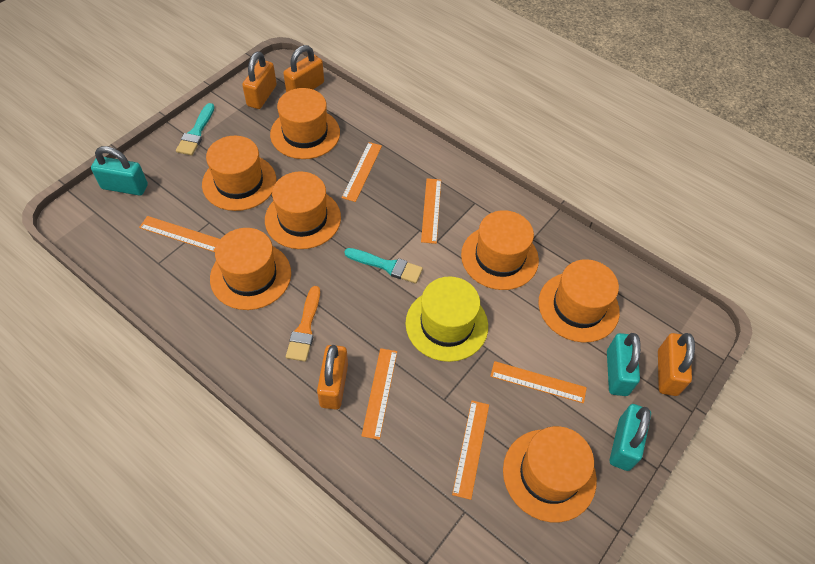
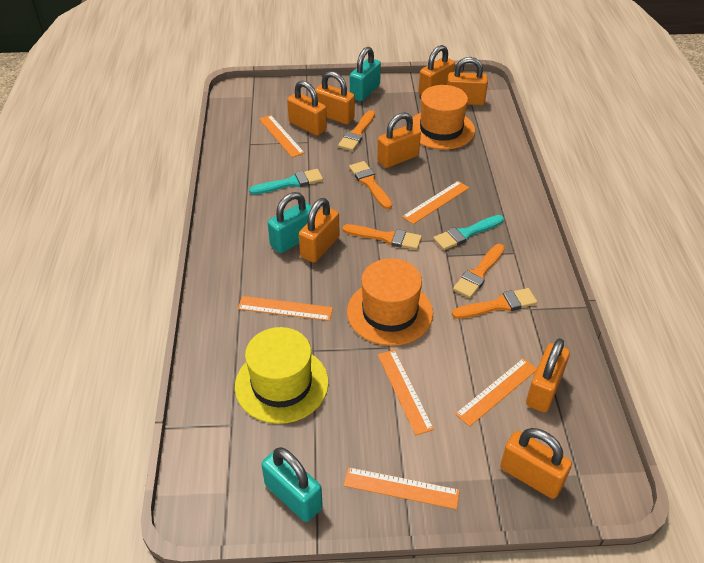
orange brush: 1 -> 5
orange hat: 7 -> 2
orange padlock: 4 -> 8

